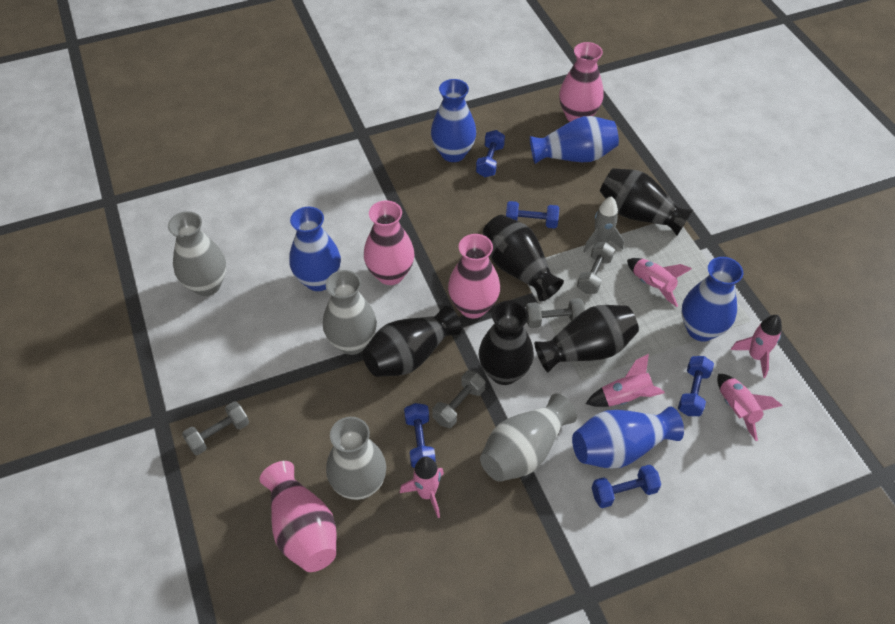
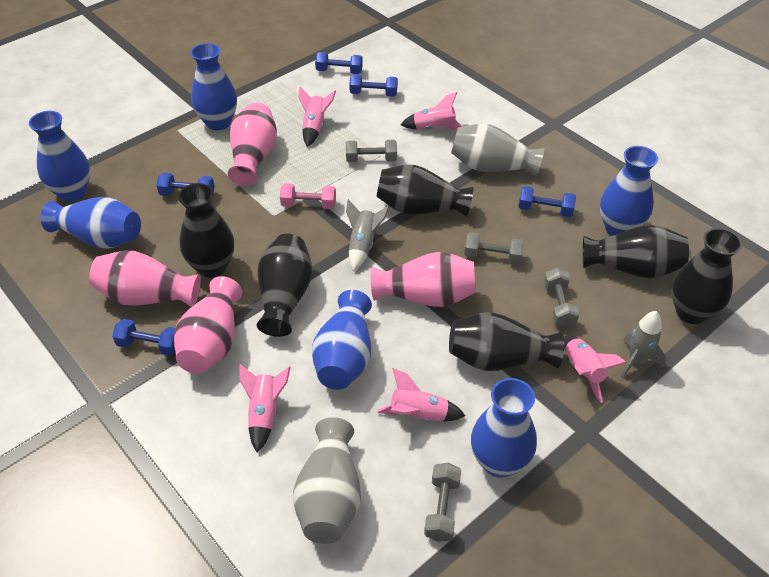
black vase: 5 -> 6
blue vase: 5 -> 6
grey rocket: 1 -> 2
grey vase: 4 -> 2
pink dumbbell: 0 -> 1

